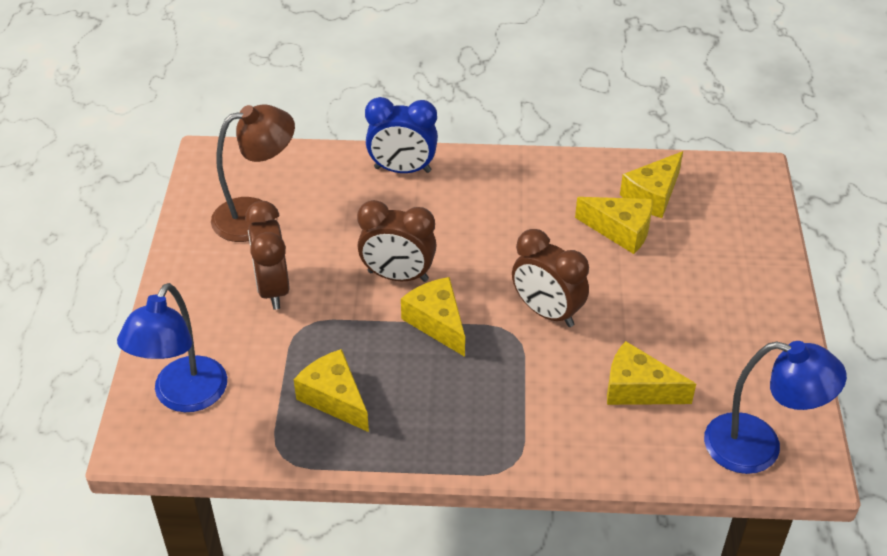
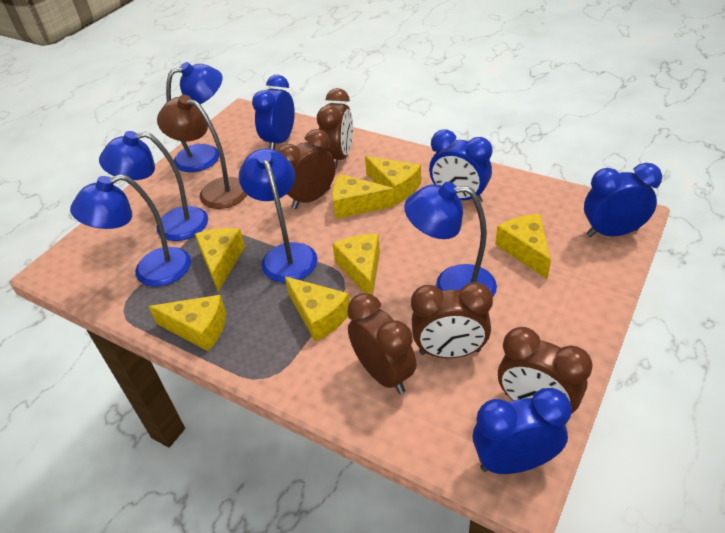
blue clock: 1 -> 4
blue lamp: 2 -> 5
brown clock: 3 -> 5
yellow cheese: 5 -> 7

